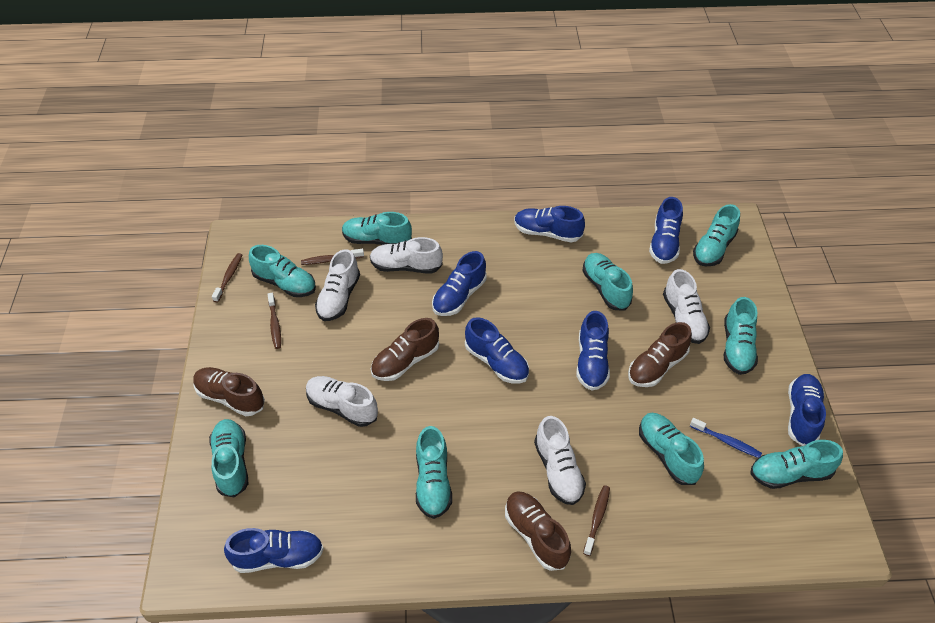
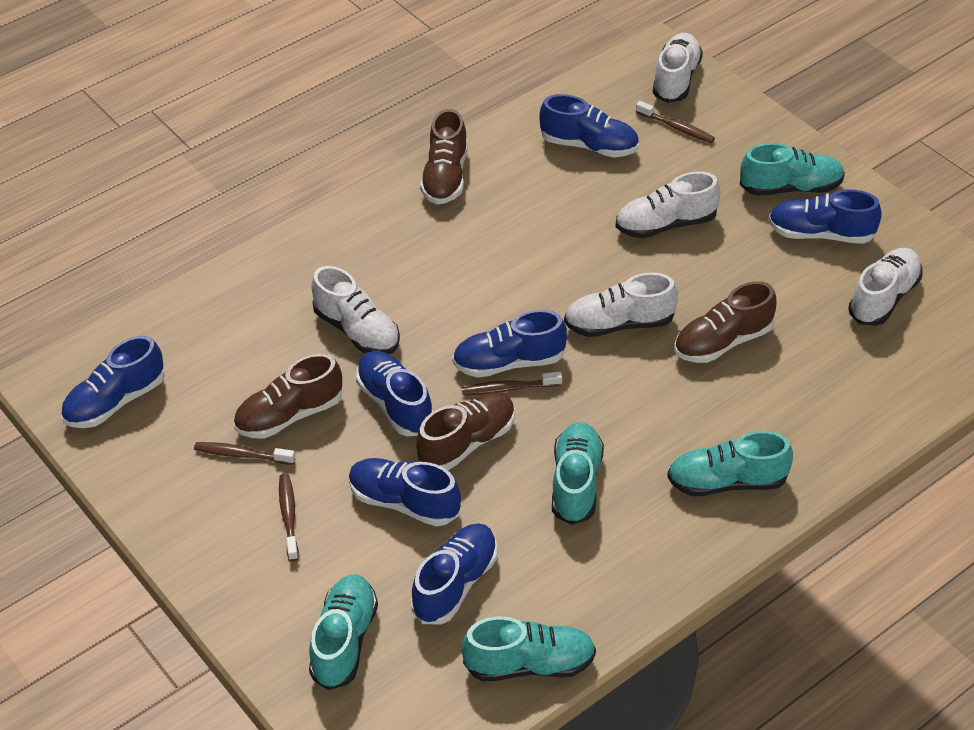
blue toothbrush: 1 -> 0
turquoise shoe: 9 -> 5

